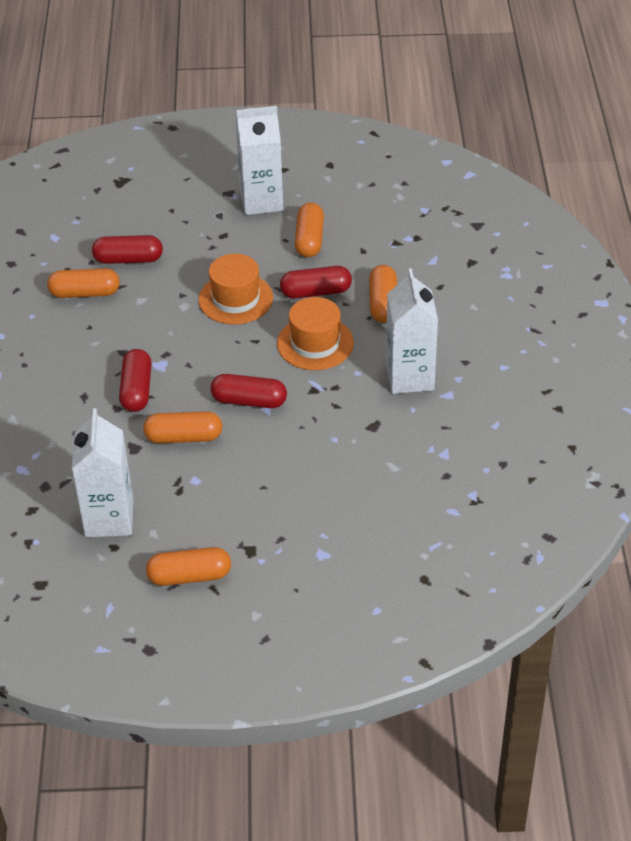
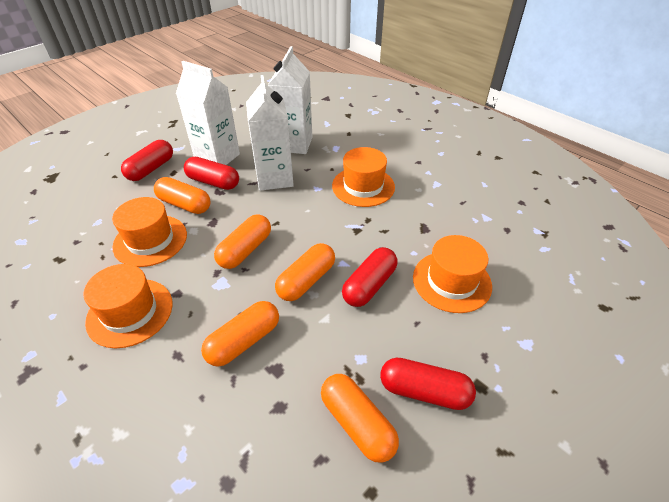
orange hat: 2 -> 4

